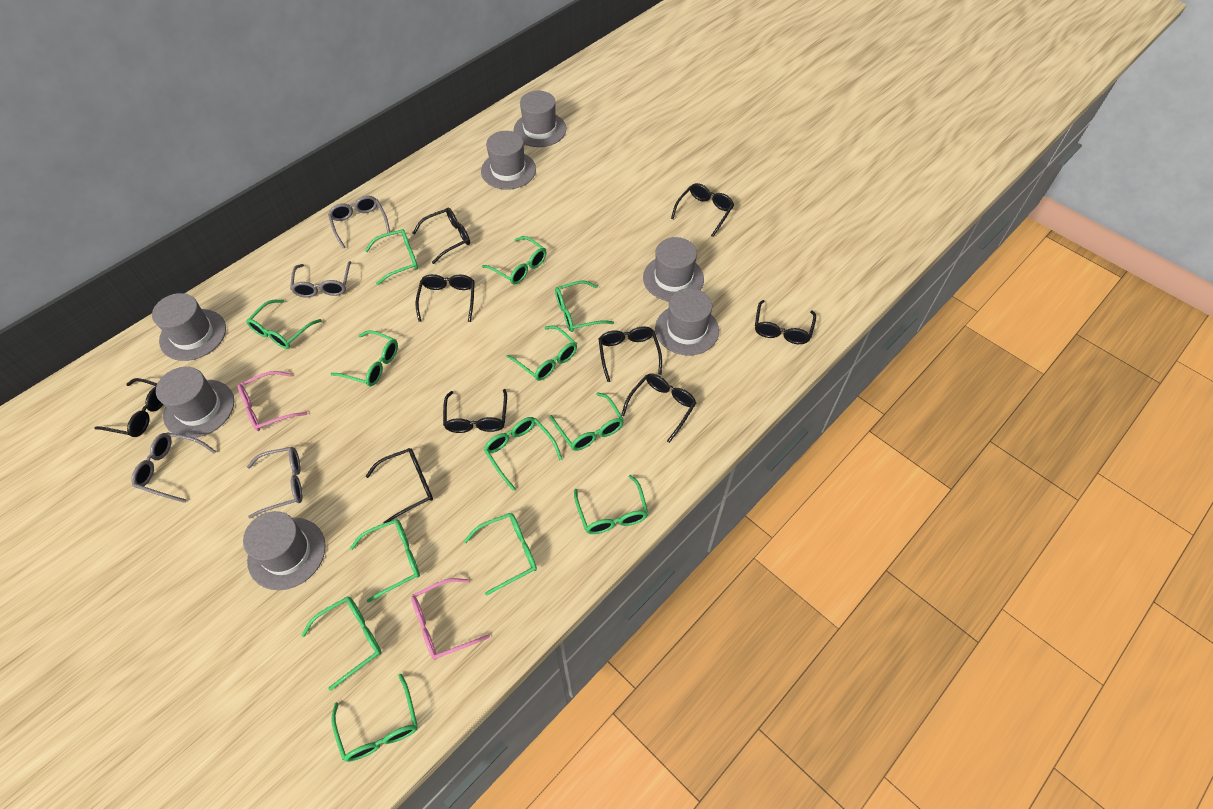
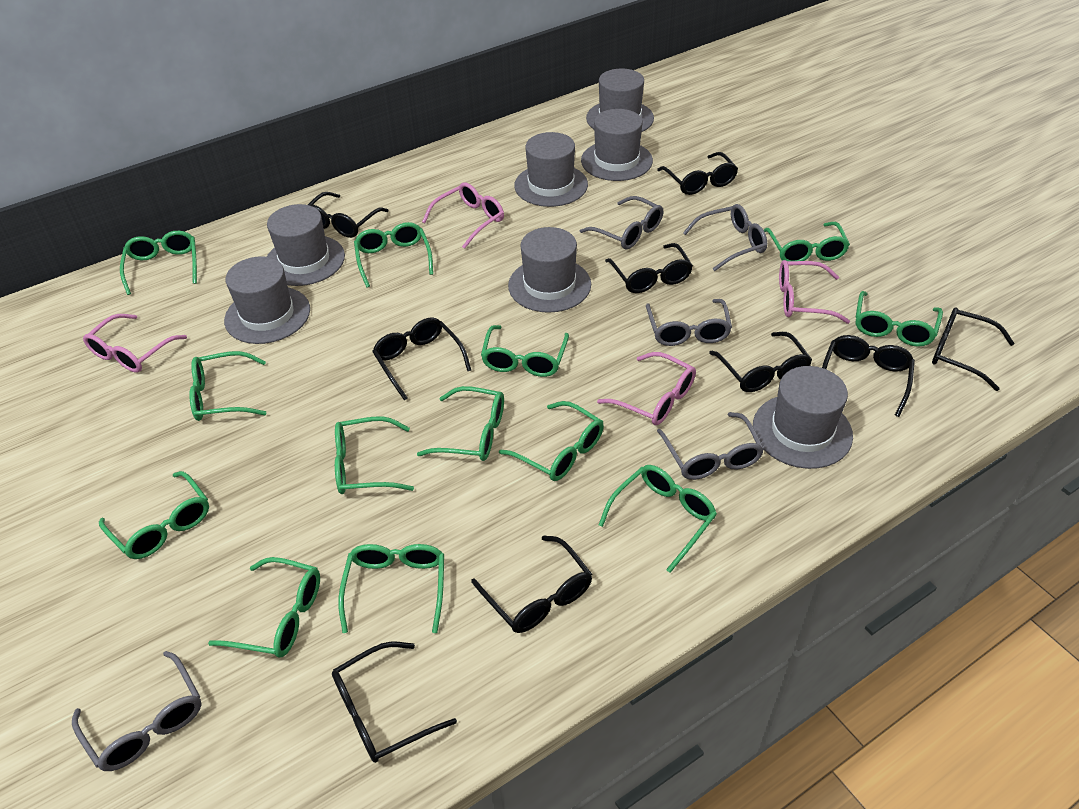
grey glasses: 4 -> 5
pink glasses: 2 -> 4

